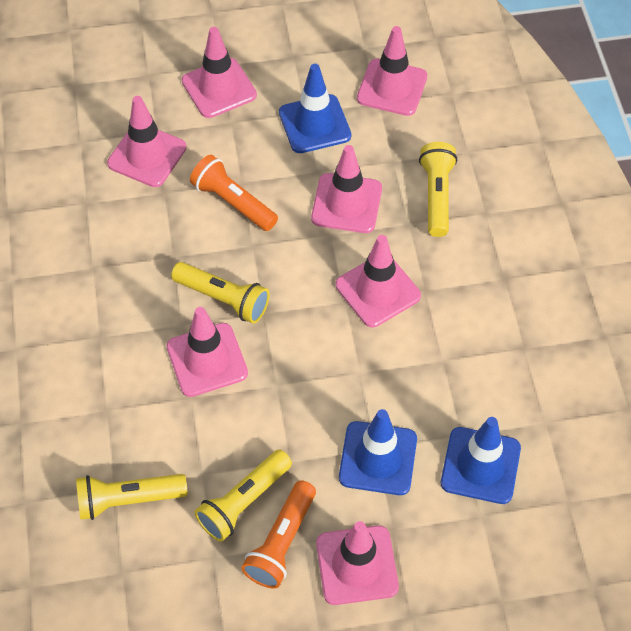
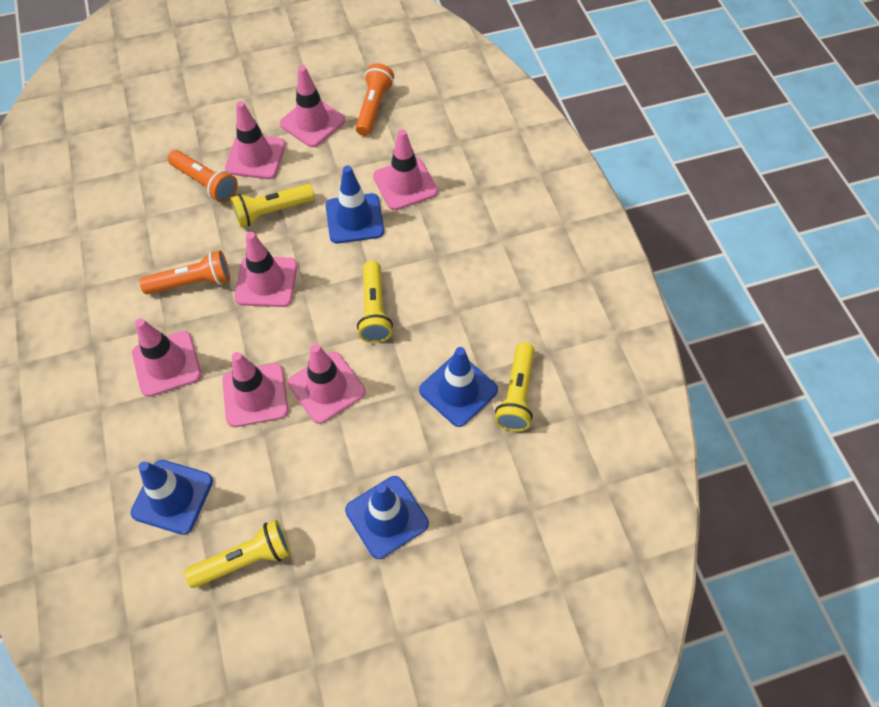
blue traffic cone: 3 -> 4
orange flashlight: 2 -> 3

